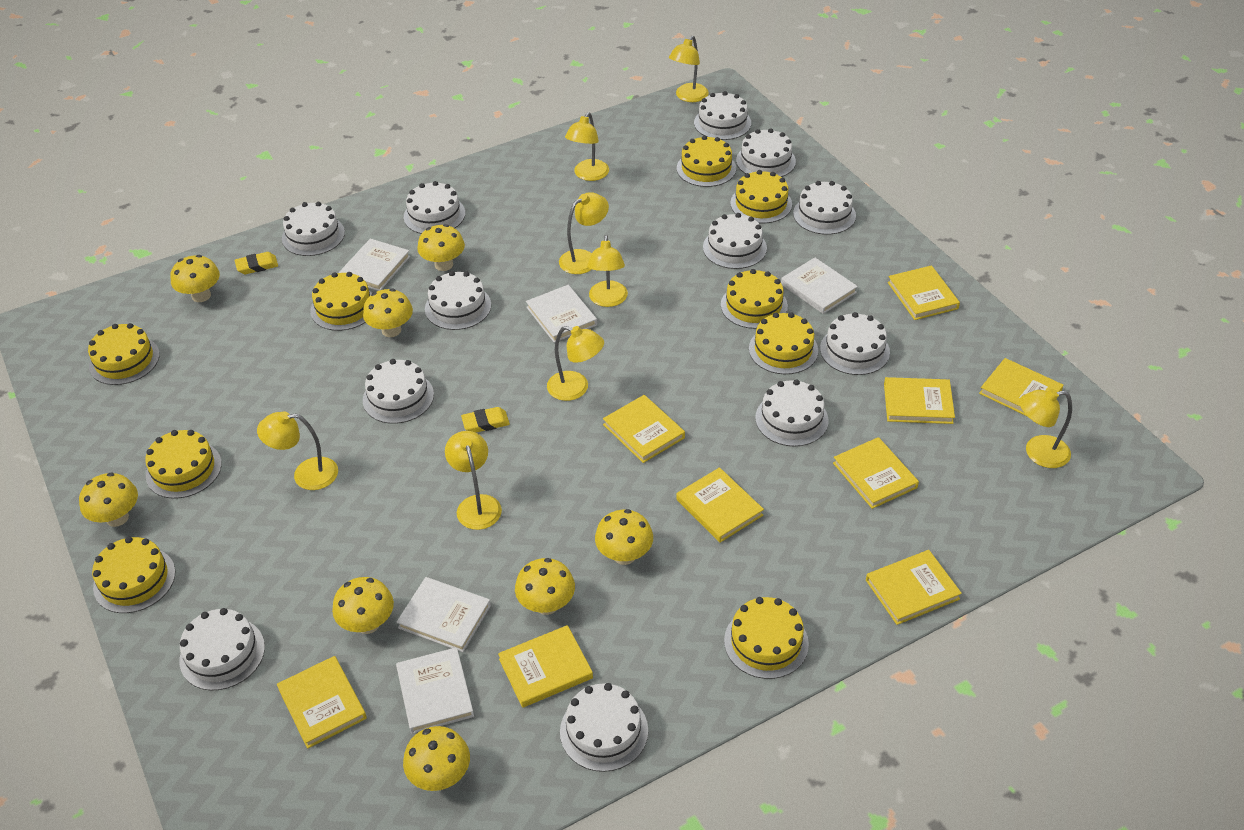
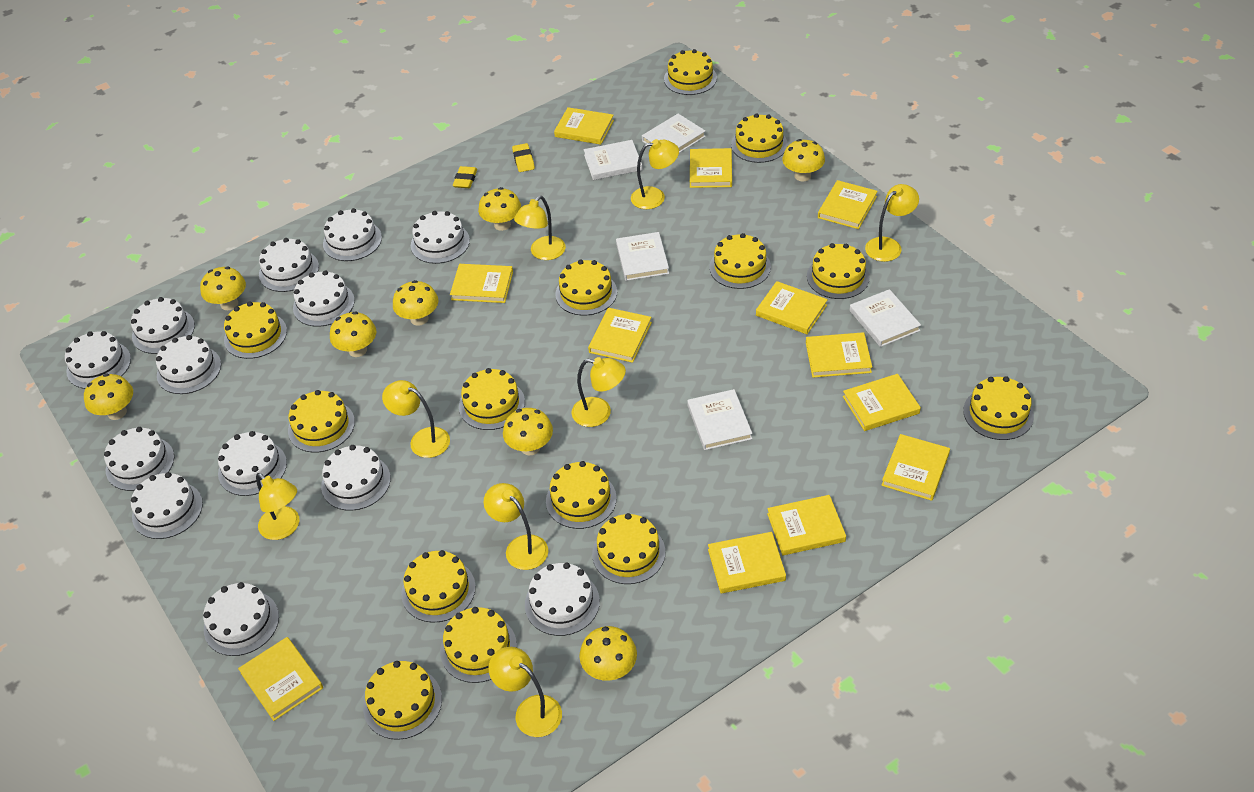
white cake: 12 -> 13
yellow book: 9 -> 12
yellow cake: 9 -> 14

